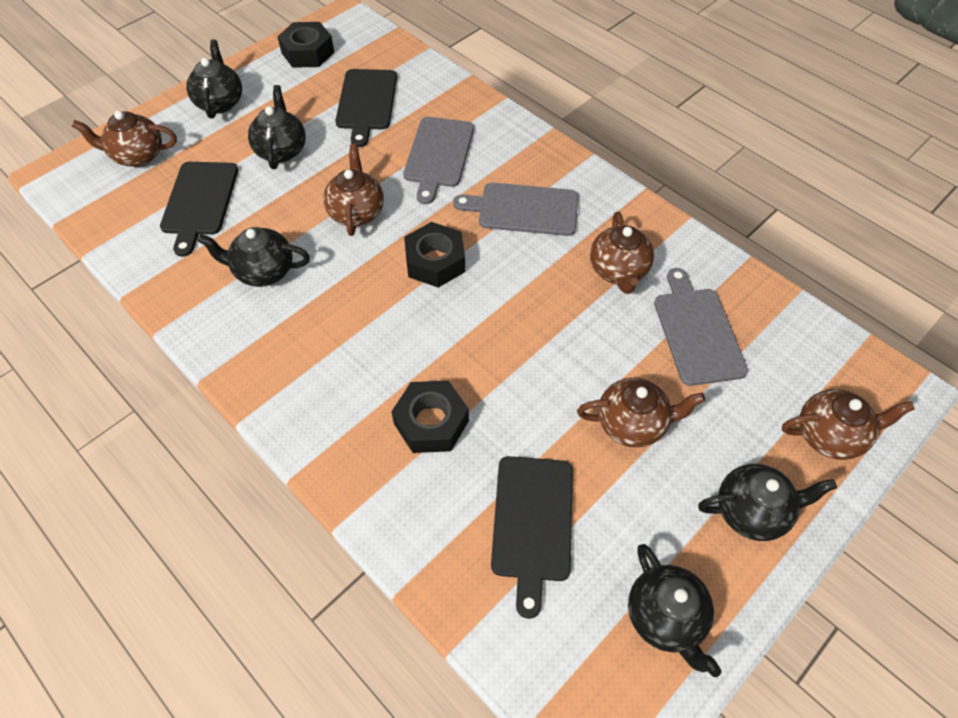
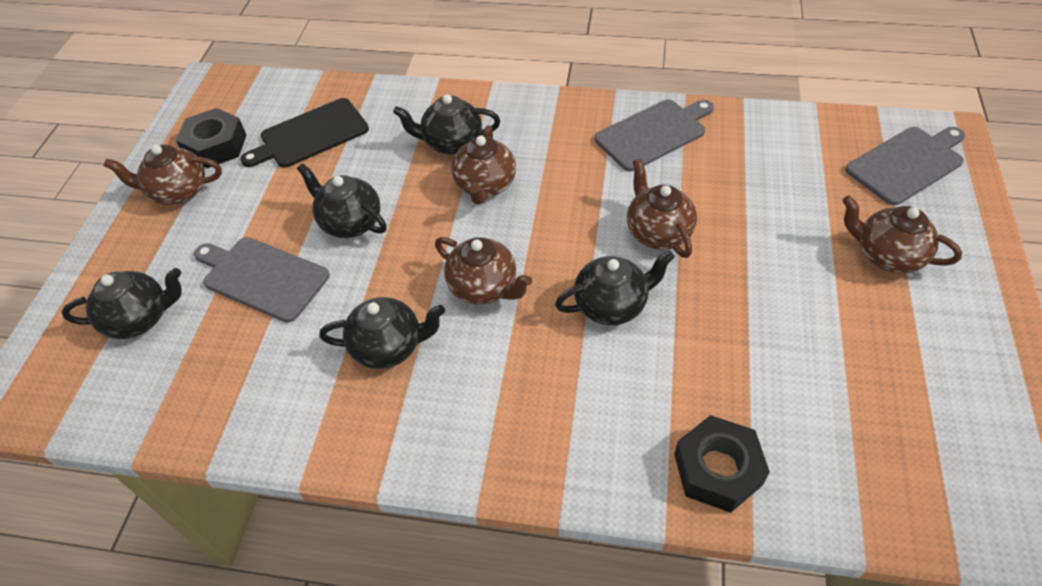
black cutting board: 3 -> 1
black nut: 3 -> 2

